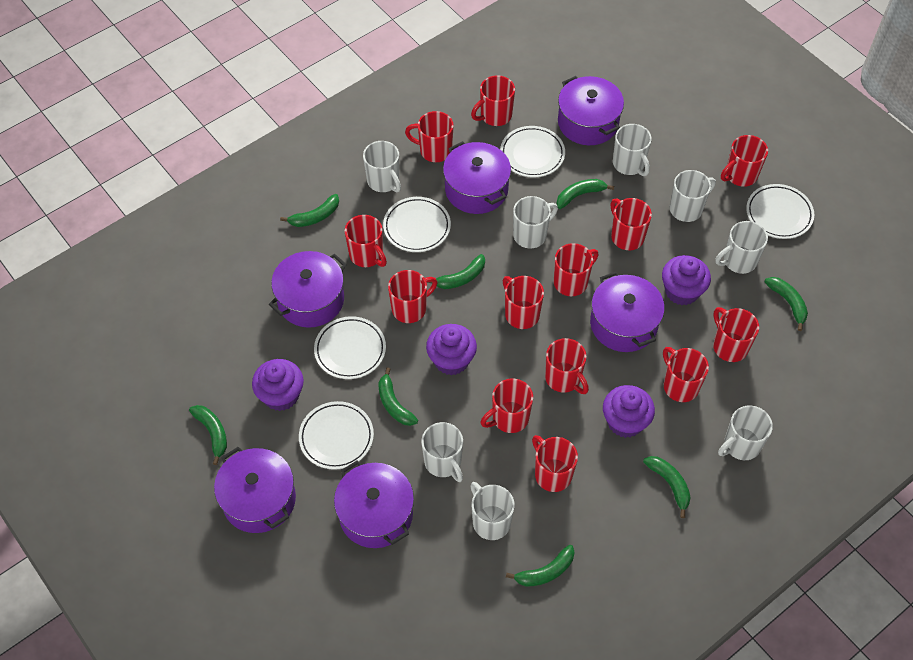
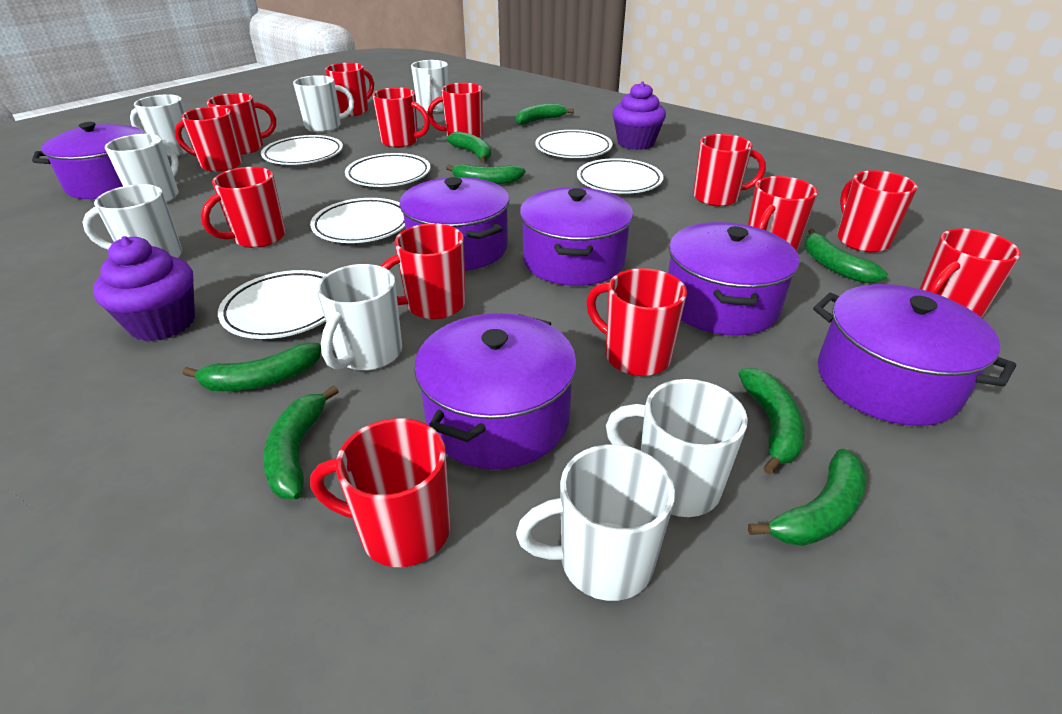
purple cupcake: 4 -> 2
white plate: 5 -> 6

